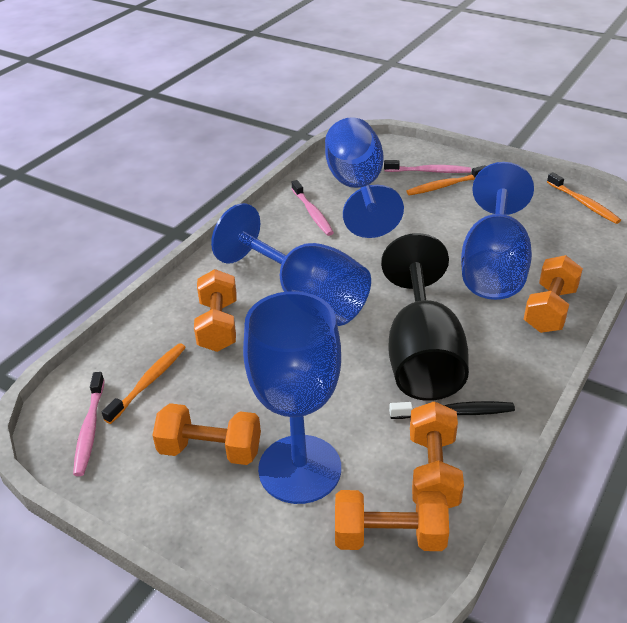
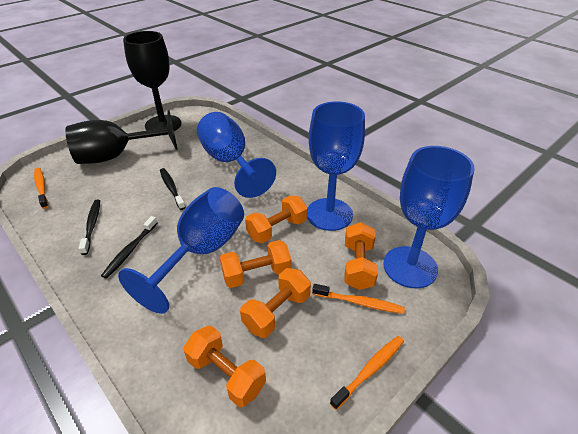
black goblet: 1 -> 2
black toothbrush: 1 -> 3
pink toothbrush: 3 -> 0

